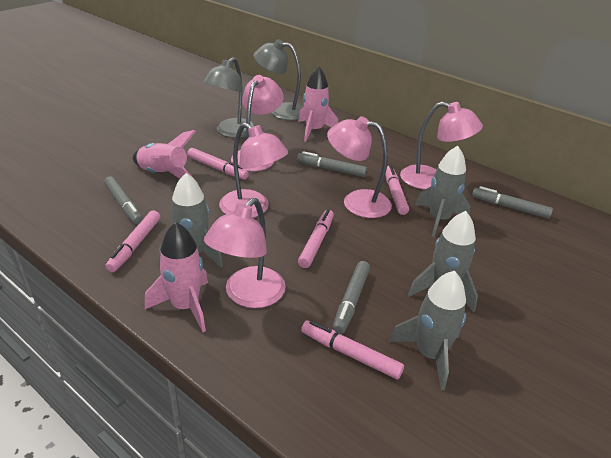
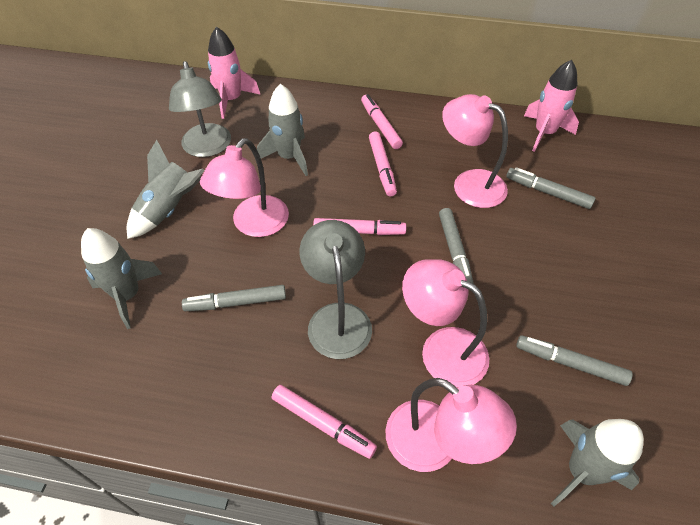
pink lamp: 5 -> 4
pink marker: 5 -> 4
pink rocket: 3 -> 2

